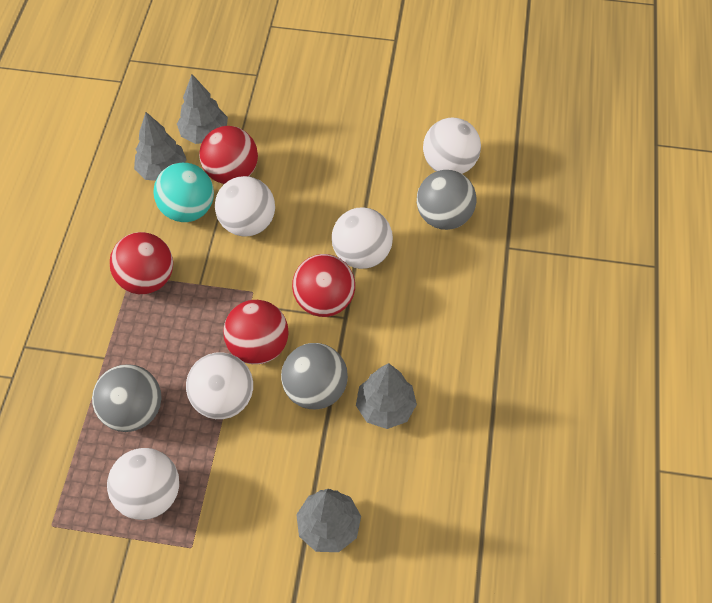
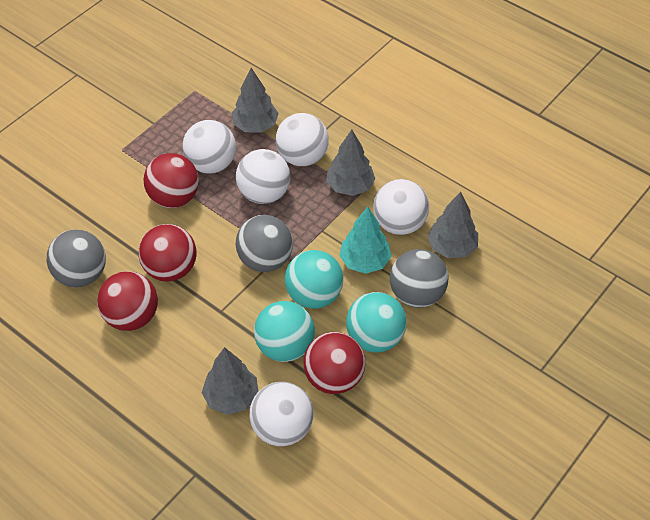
turquoise ball: 1 -> 3
turquoise tree: 0 -> 1

